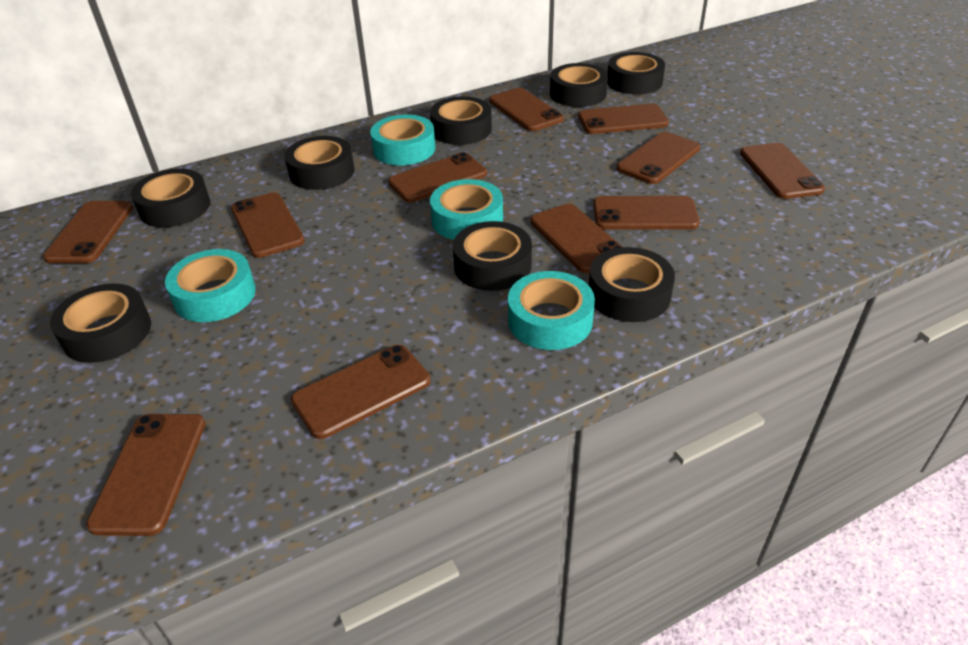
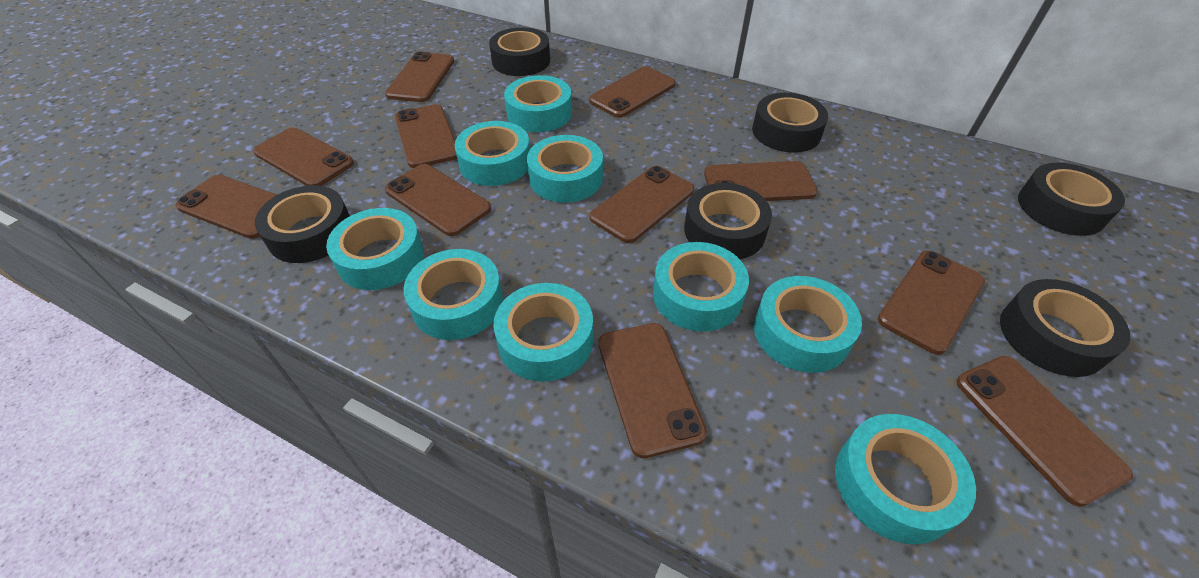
black tape: 8 -> 6
turquoise tape: 4 -> 9

